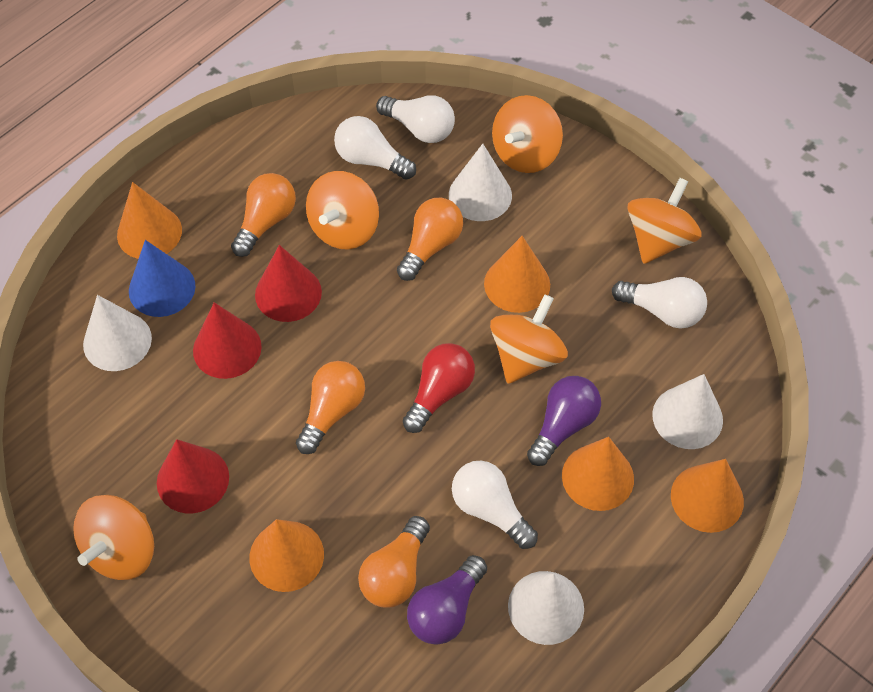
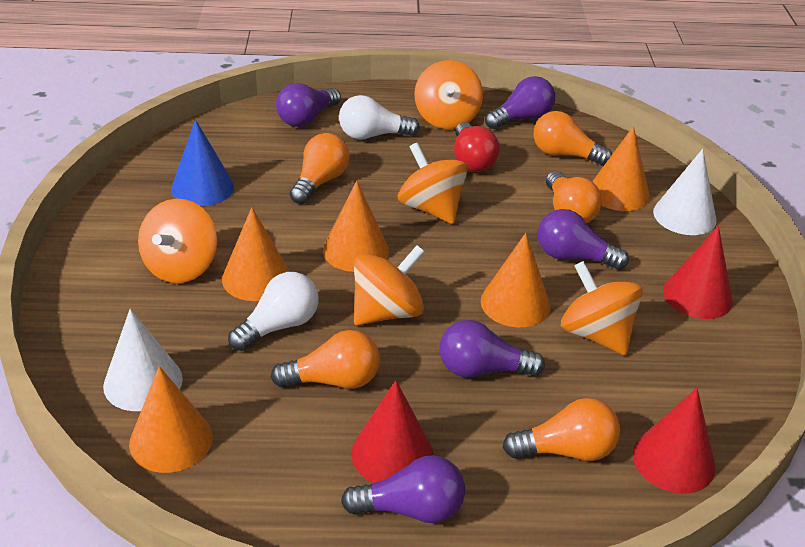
orange light bulb: 4 -> 5
purple light bulb: 2 -> 5
white cone: 4 -> 2
white light bulb: 4 -> 2

